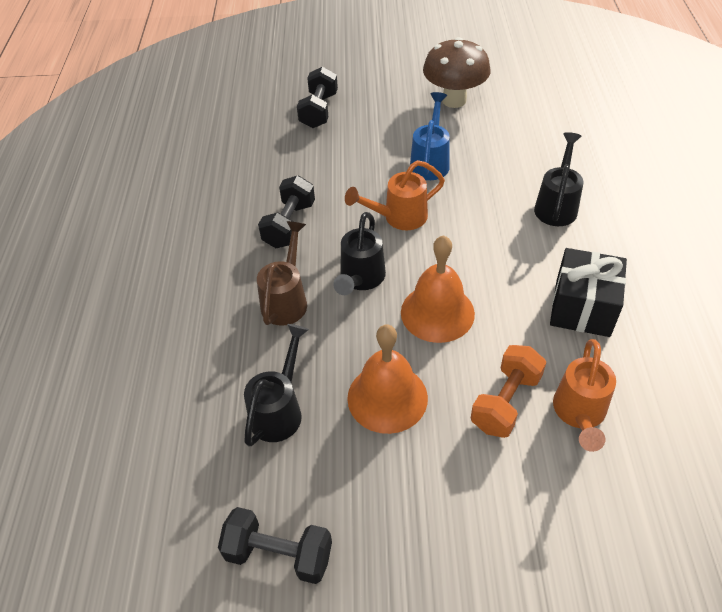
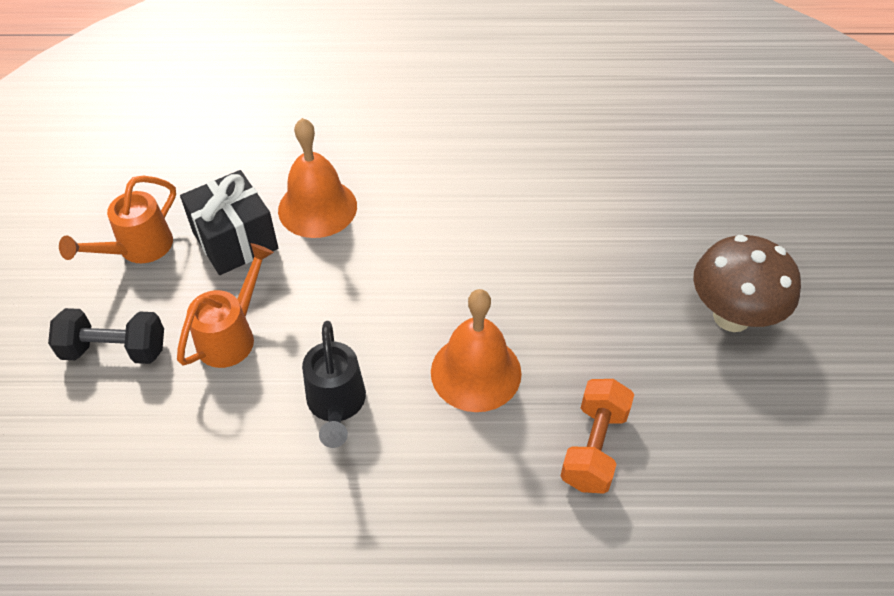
black dumbbell: 3 -> 1
black watering can: 3 -> 1
blue watering can: 1 -> 0
brown watering can: 1 -> 0

